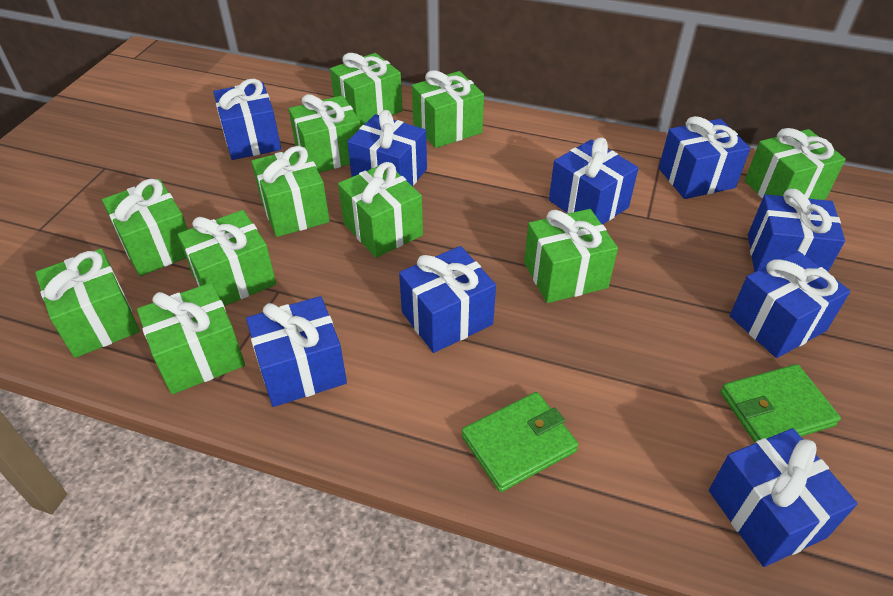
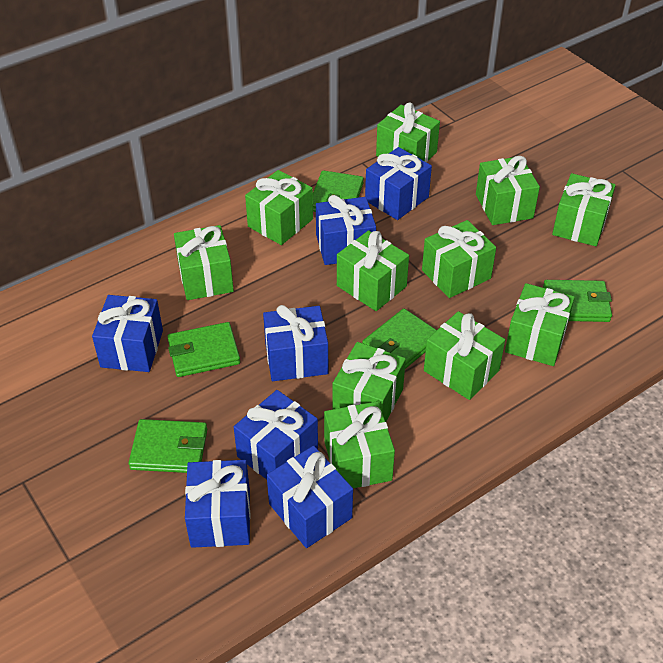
blue gift: 9 -> 7
green wallet: 2 -> 5

